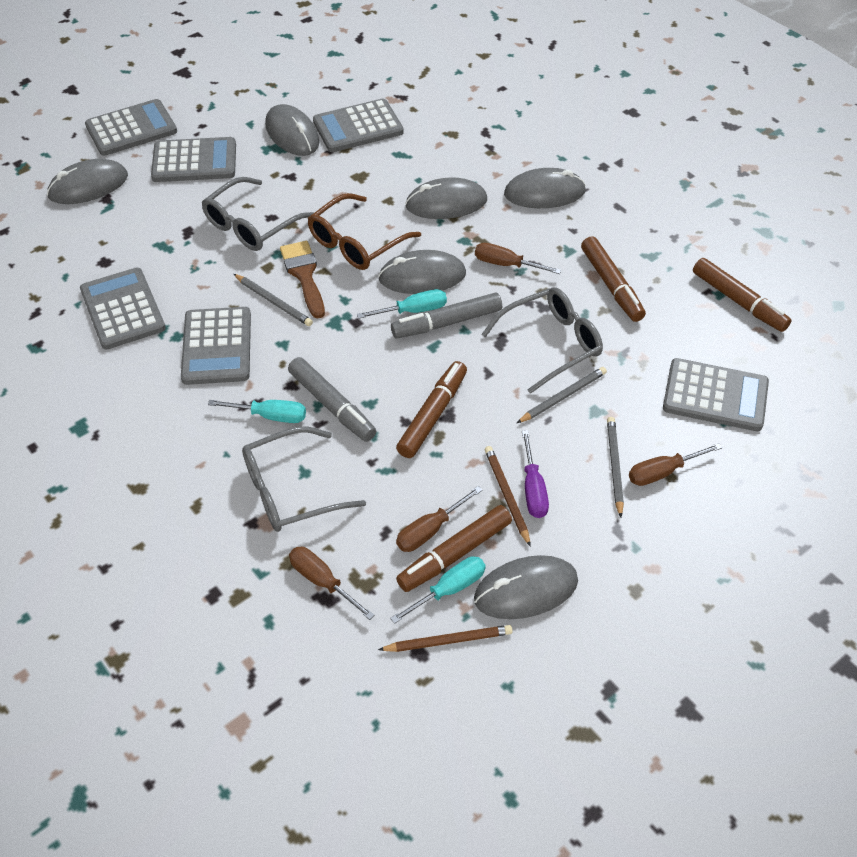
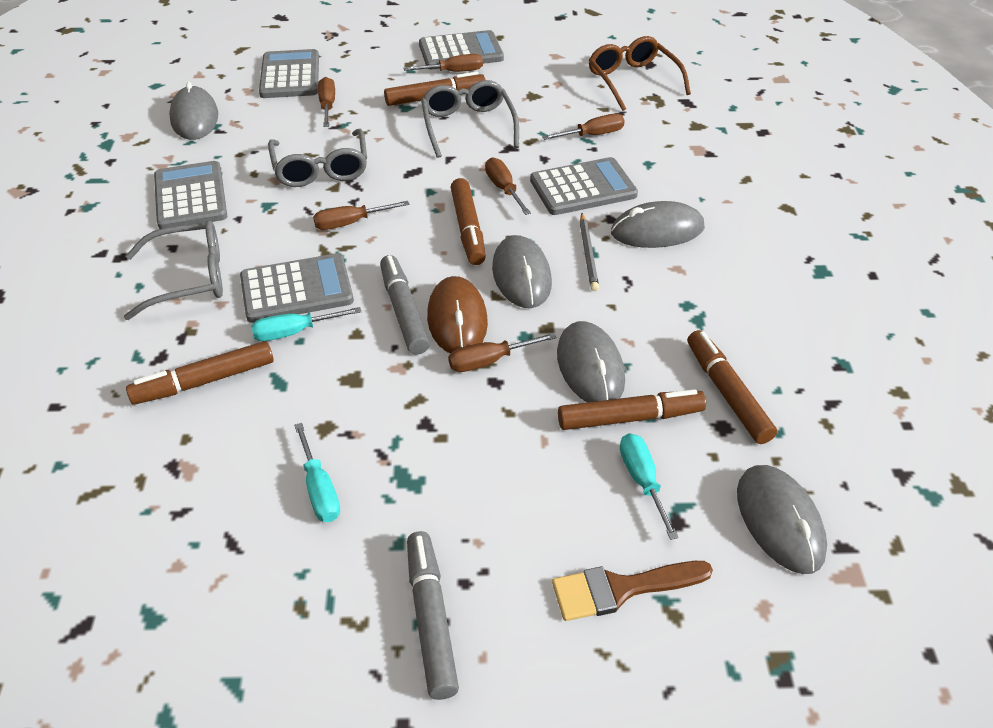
brown marker: 4 -> 5
brown mouse: 0 -> 1
brown pencil: 2 -> 0
brown screwdriver: 4 -> 6
grey calculator: 6 -> 5
grey mouse: 6 -> 5
grey pencil: 3 -> 1
purple screwdriver: 1 -> 0

